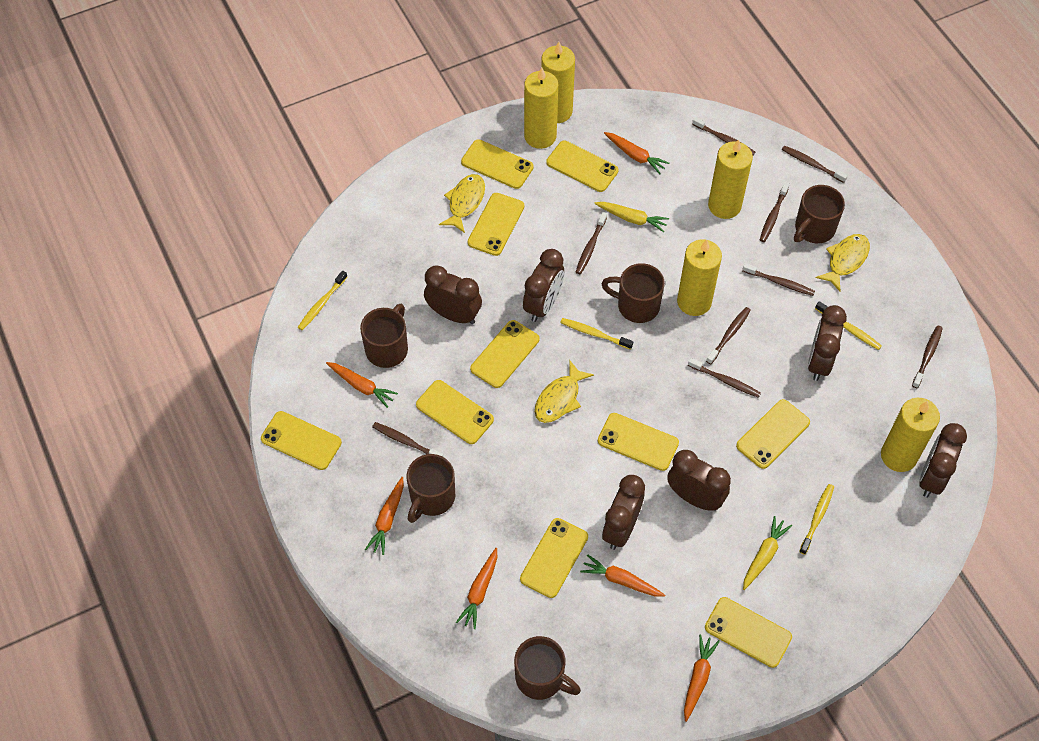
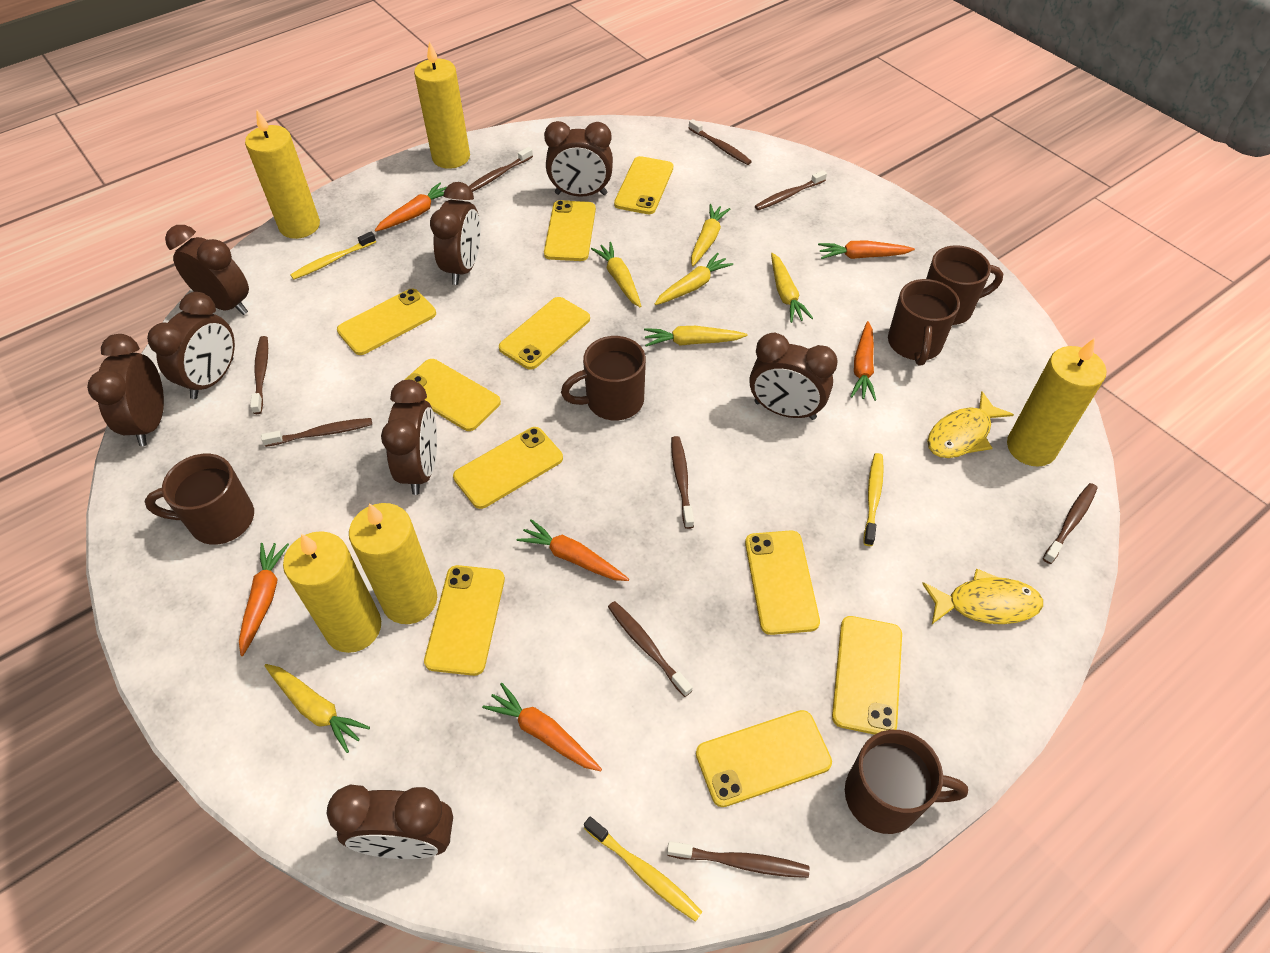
brown clock: 6 -> 8
yellow carrot: 2 -> 6
yellow fish: 3 -> 2
yellow toothbrush: 4 -> 3

